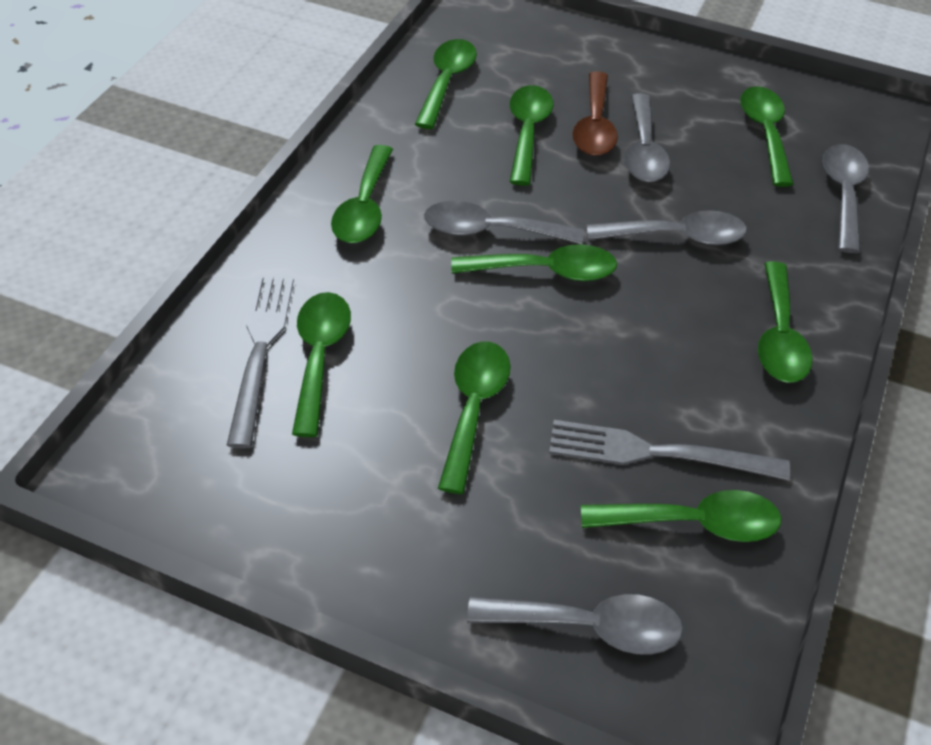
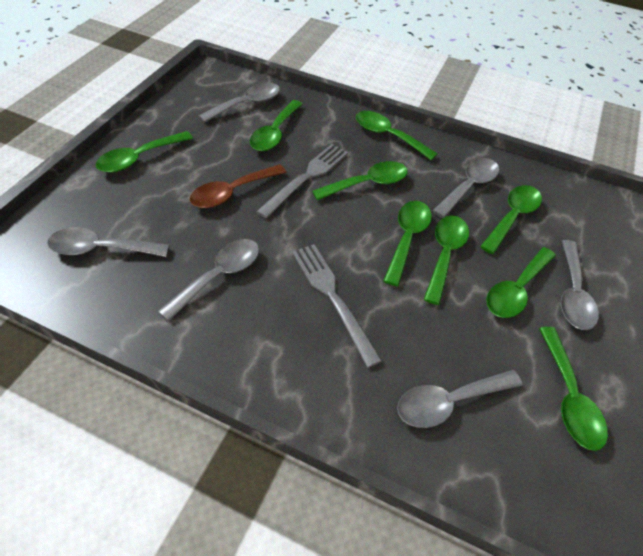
grey spoon: 5 -> 6

